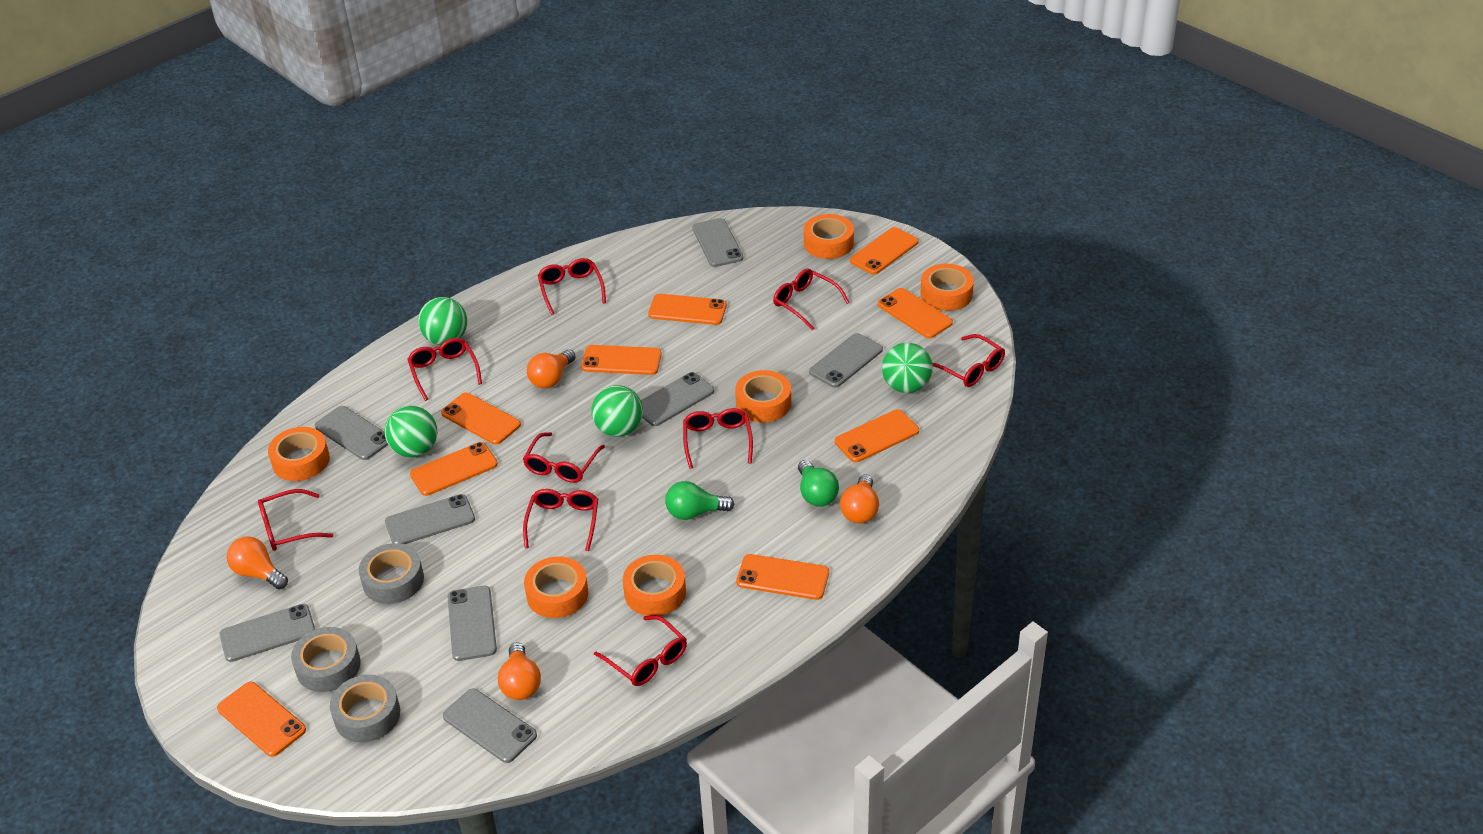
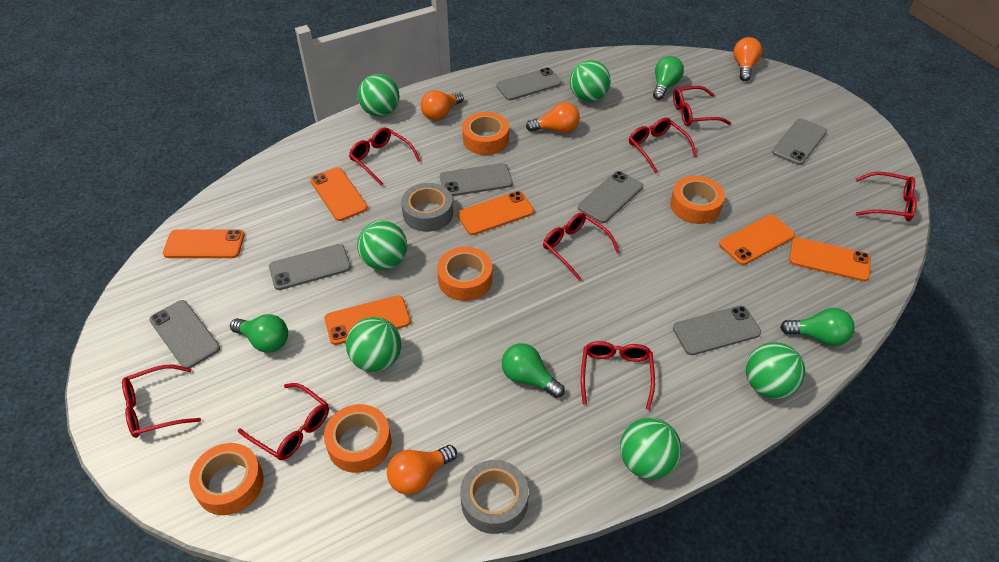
green ball: 4 -> 6
green light bulb: 2 -> 4
grey phone: 8 -> 7
grey tape: 3 -> 2
orange phone: 9 -> 6
orange tape: 6 -> 5
red glasses: 9 -> 8

